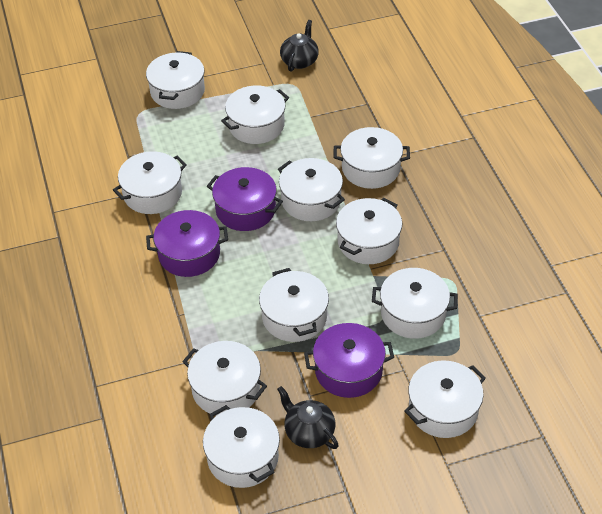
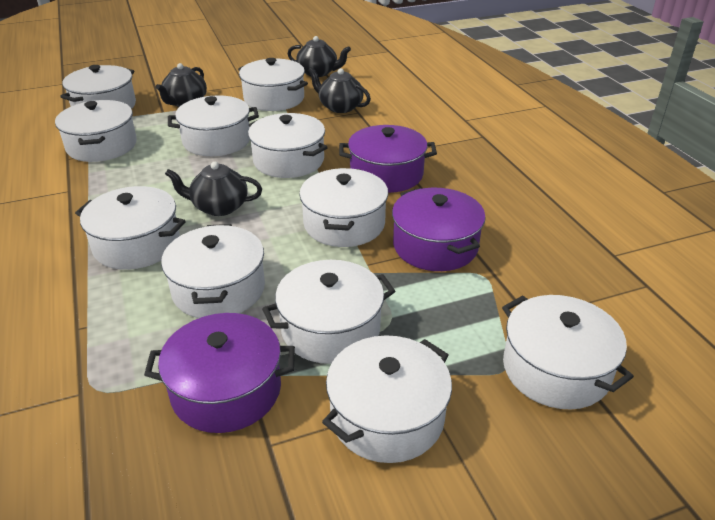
black teapot: 2 -> 4

